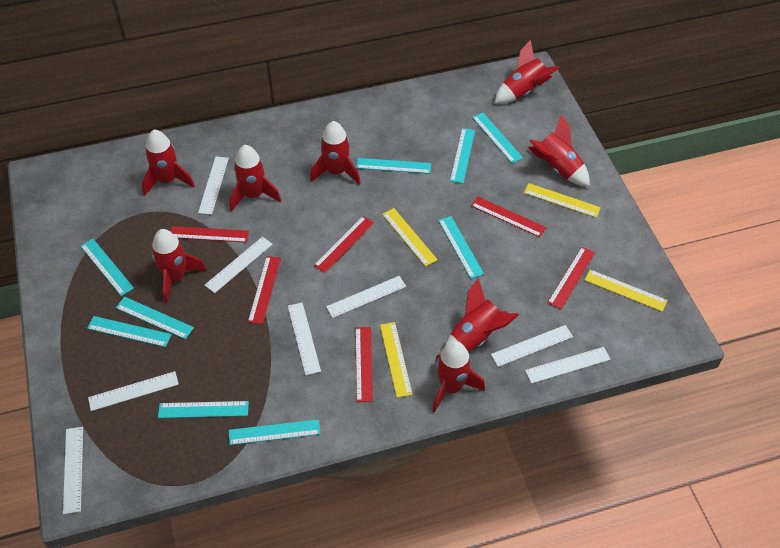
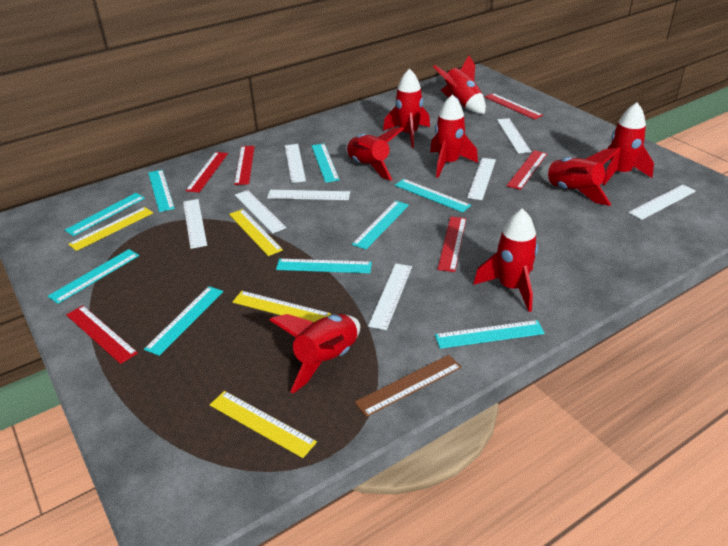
brown ruler: 0 -> 1

